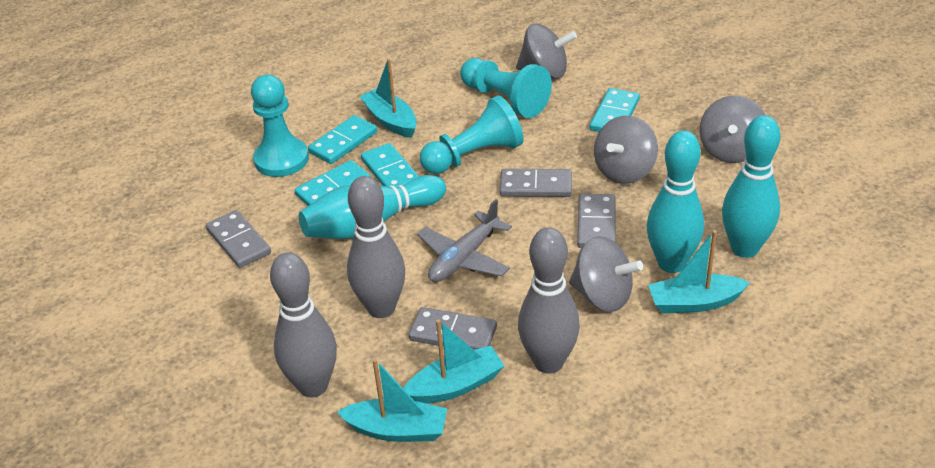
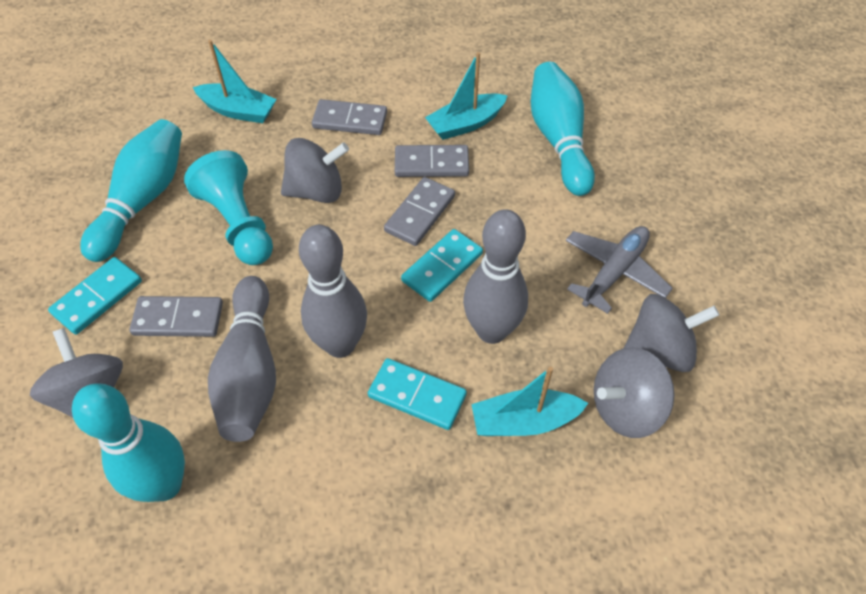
turquoise boat: 4 -> 3
turquoise domino: 4 -> 3
turquoise pawn: 3 -> 1

